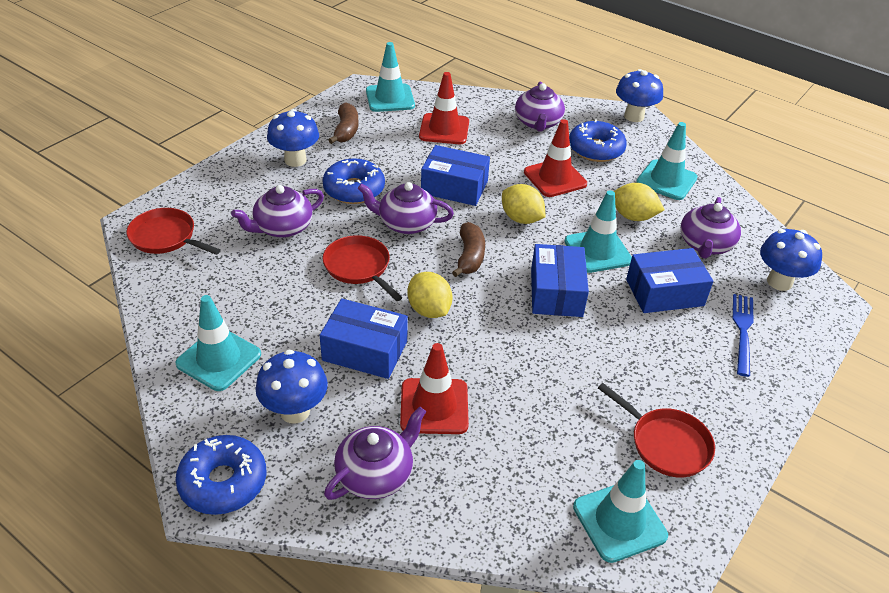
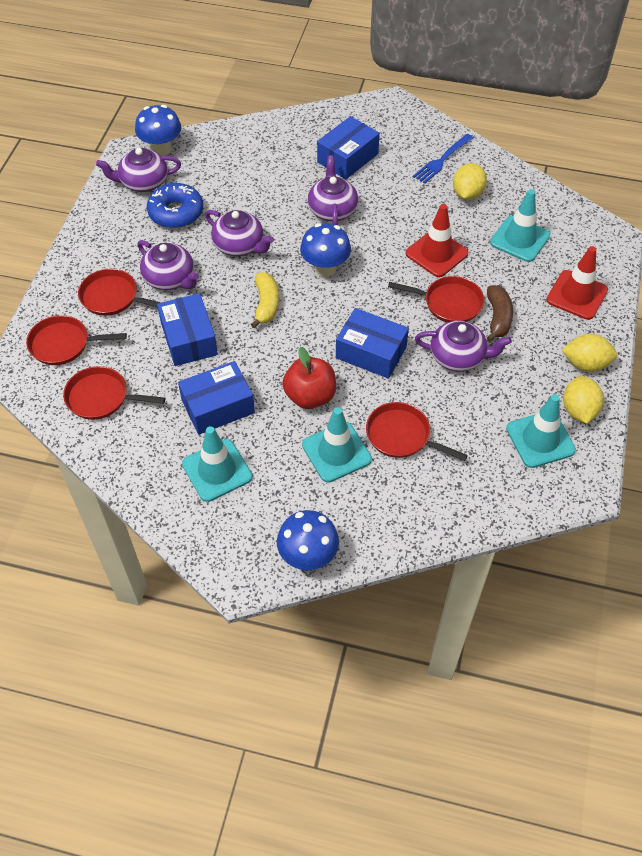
blue donut: 3 -> 1
blue mushroom: 4 -> 3
brown banana: 2 -> 1
red apple: 0 -> 1
red pan: 3 -> 5
red traffic cone: 3 -> 2
turquoise traffic cone: 5 -> 4
yellow banana: 0 -> 1

